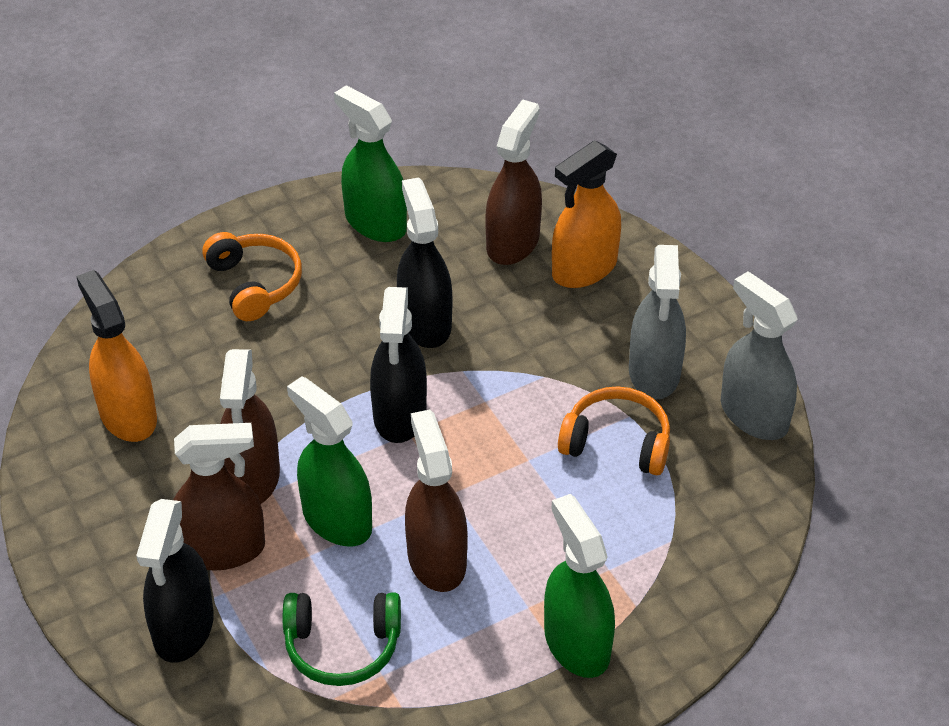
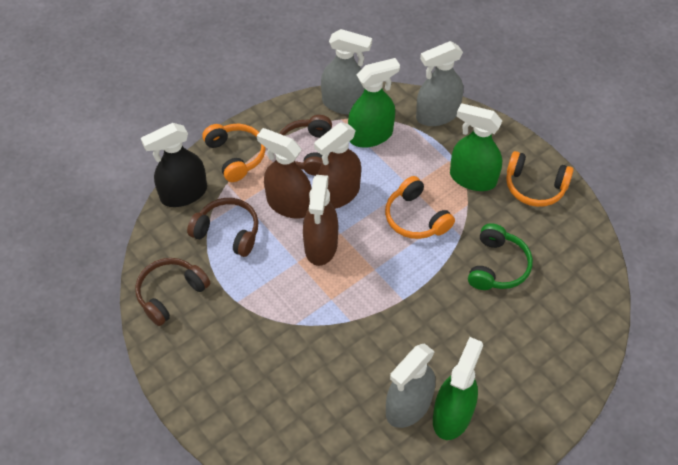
black spray bottle: 3 -> 1
brown headphones: 0 -> 3
brown spray bottle: 4 -> 3
grey spray bottle: 2 -> 3
orange headphones: 2 -> 3
orange spray bottle: 2 -> 0

